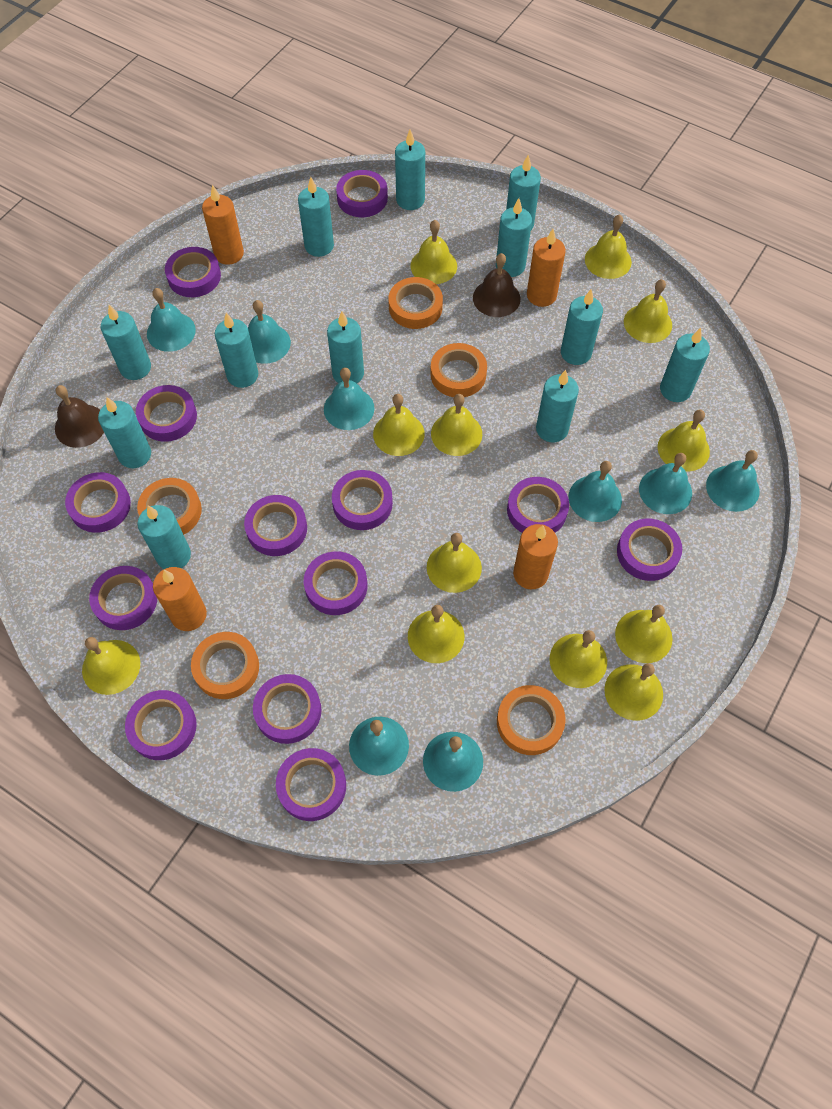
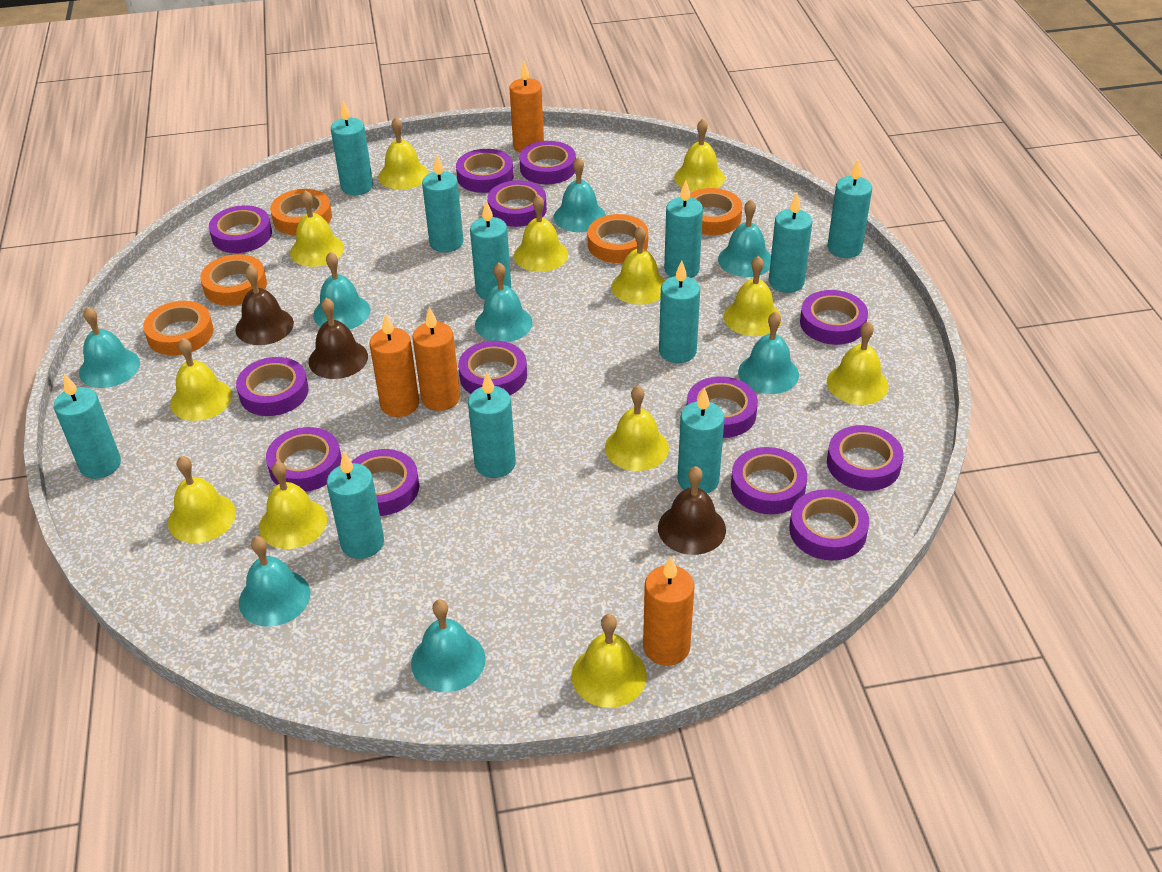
brown bell: 2 -> 3
turquoise candle: 12 -> 11

